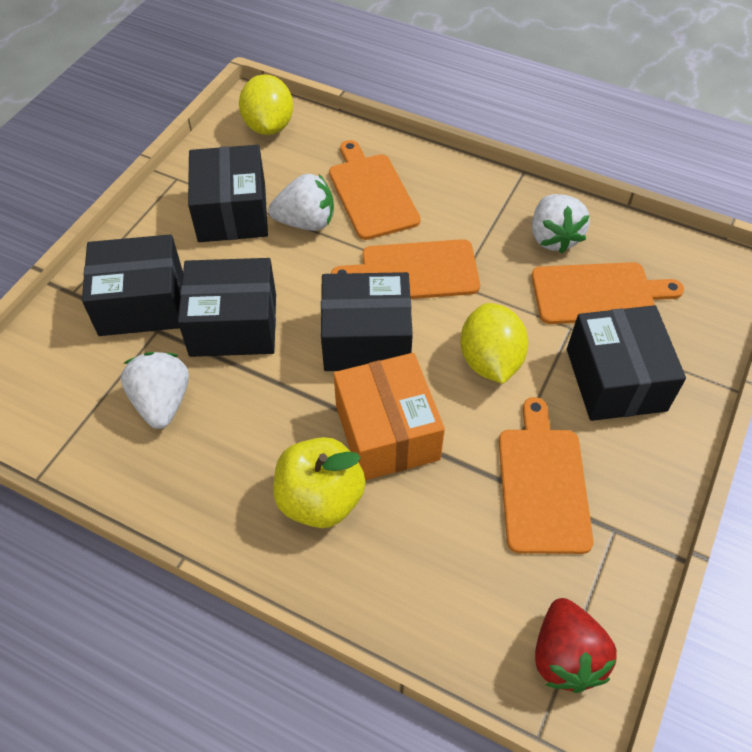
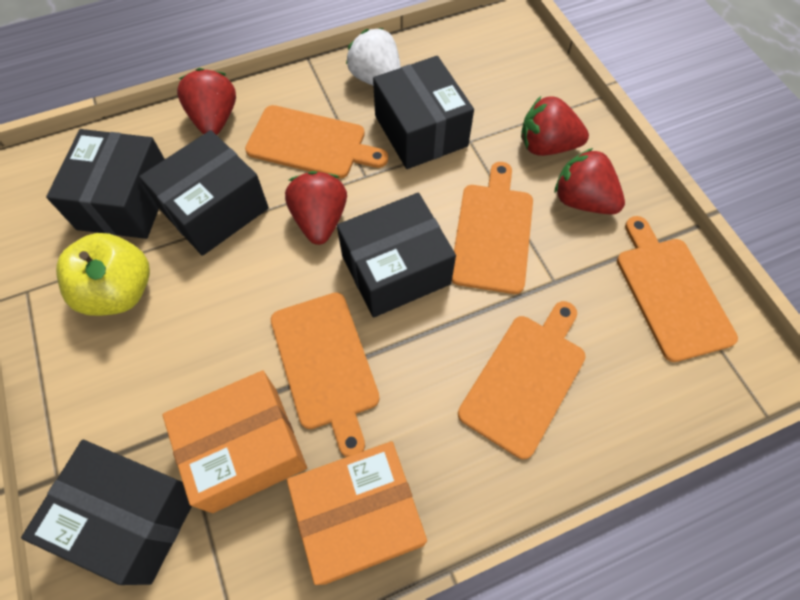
orange box: 1 -> 2
orange cutting board: 4 -> 5
red strawberry: 1 -> 4
white strawberry: 3 -> 1
yellow lemon: 2 -> 0

